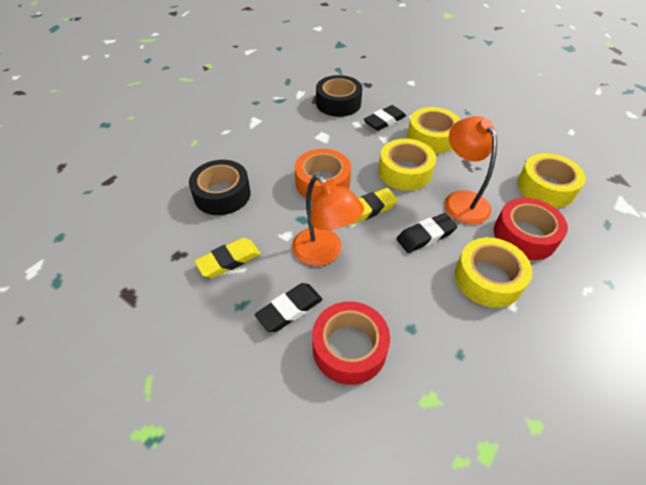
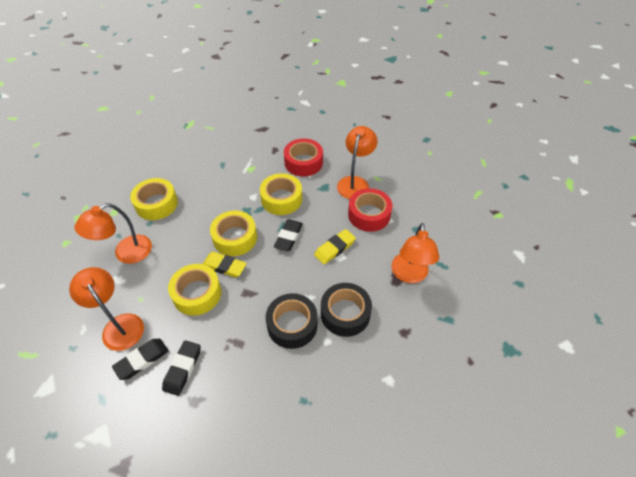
orange lamp: 2 -> 4
orange tape: 1 -> 0

